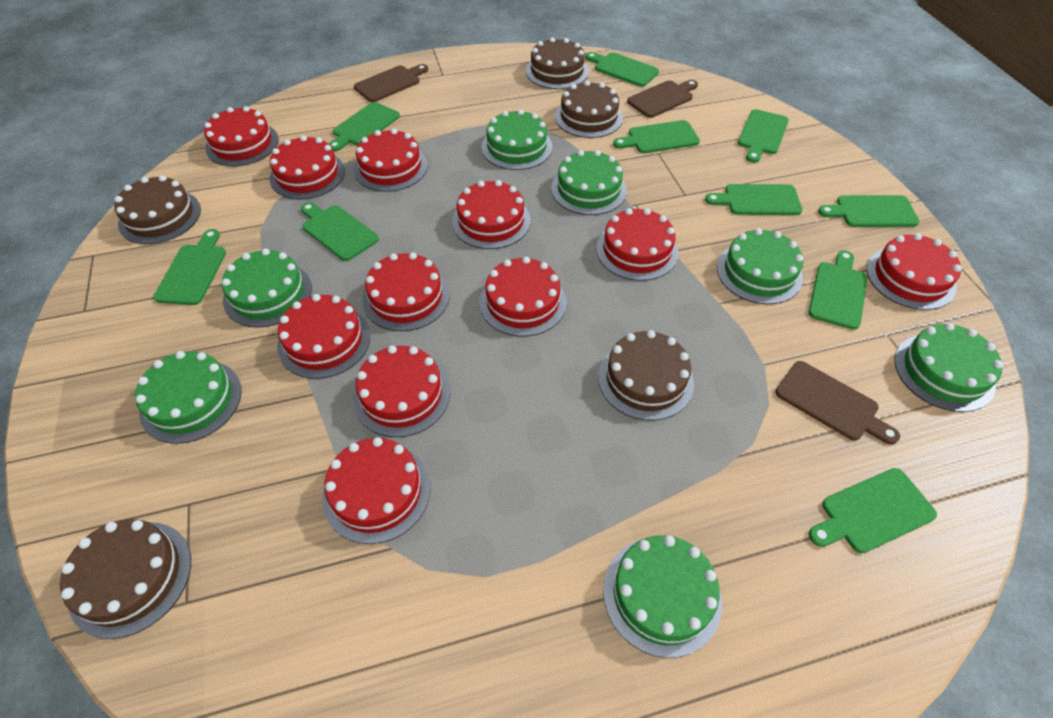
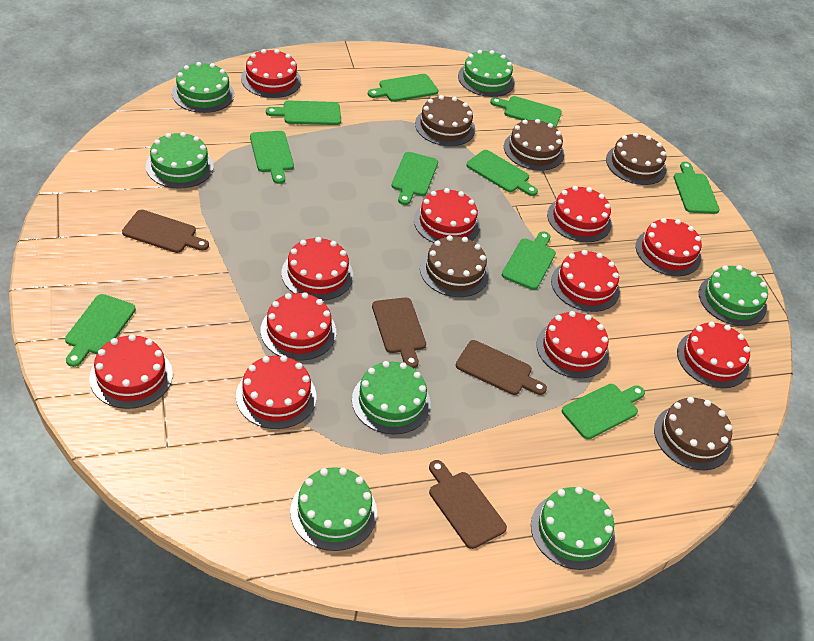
brown cutting board: 3 -> 4

